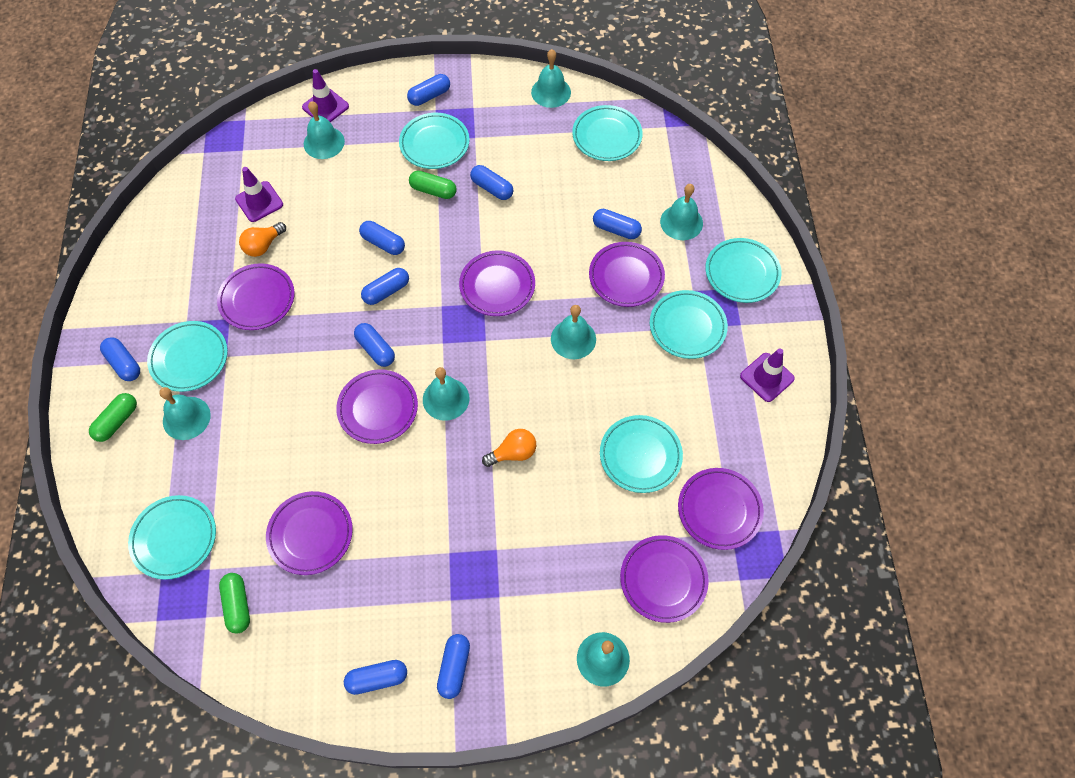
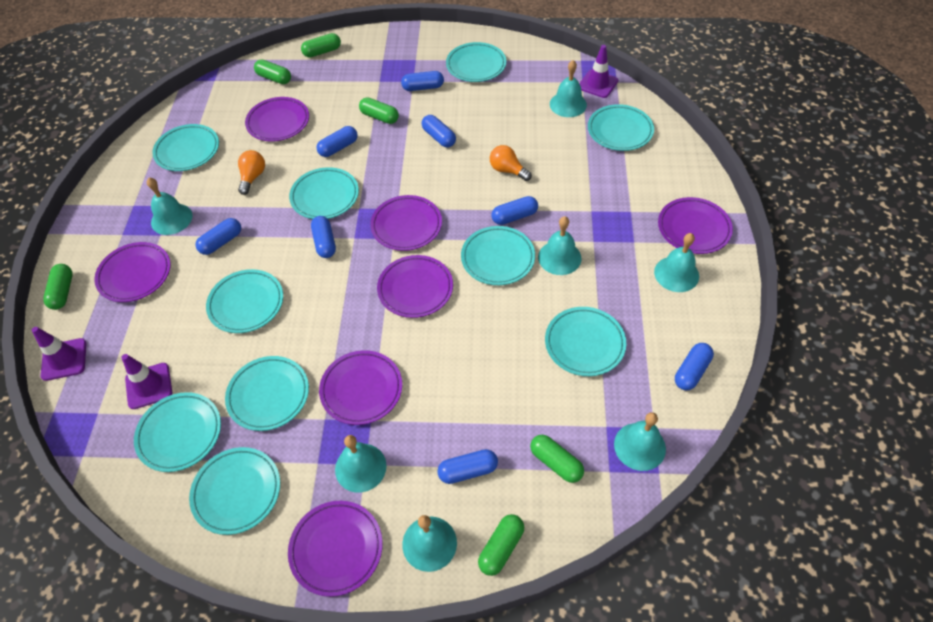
blue capsule: 9 -> 8
green capsule: 3 -> 6
turquoise plate: 7 -> 10

